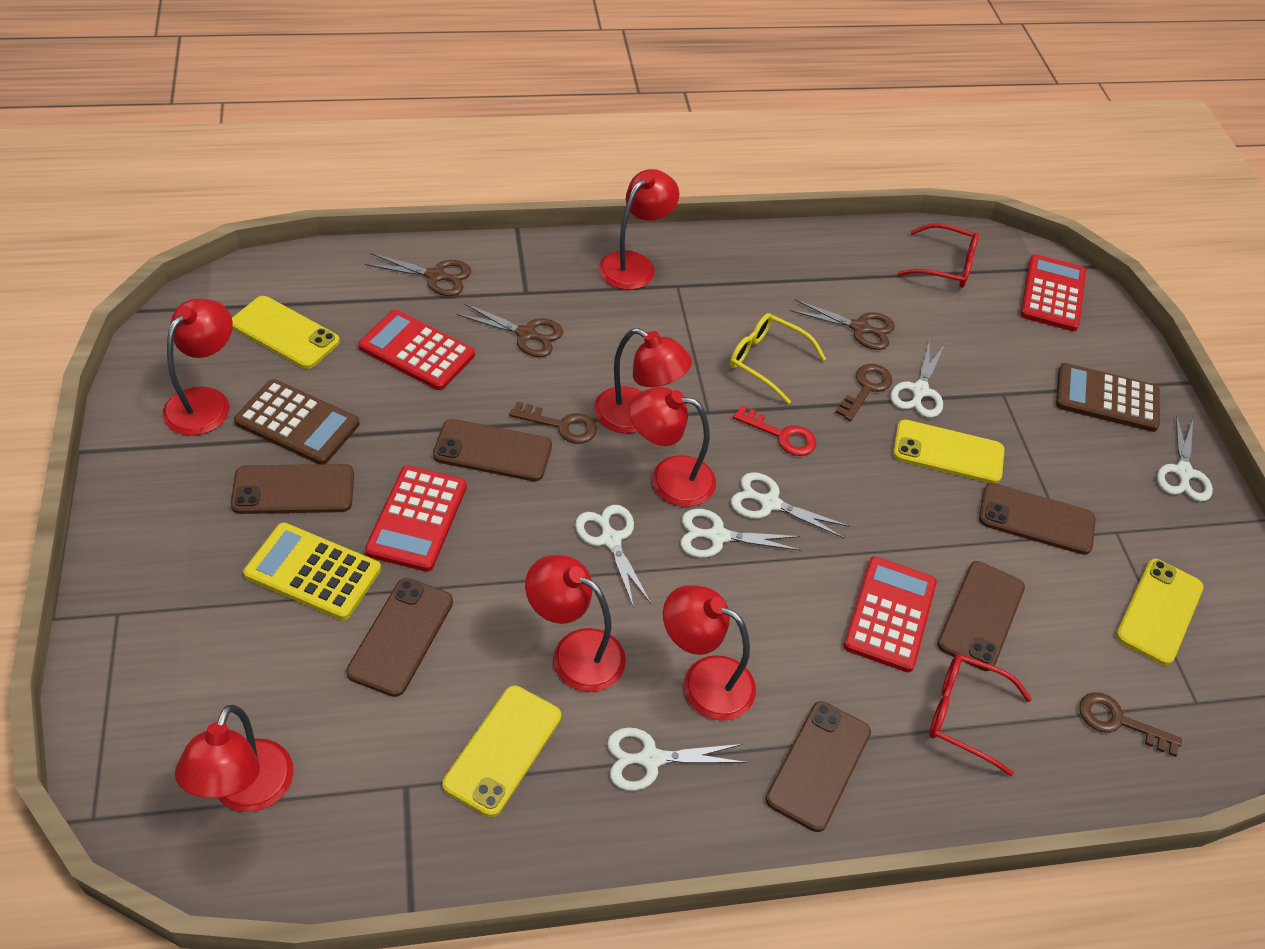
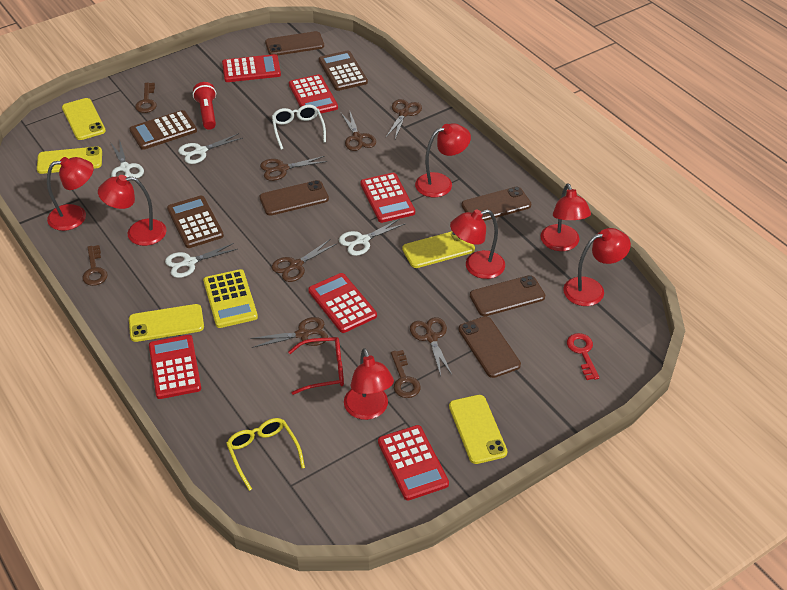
brown calculator: 2 -> 3
brown phone: 6 -> 5
brown scissors: 3 -> 6
red calculator: 4 -> 6
red flashlight: 0 -> 1
red glasses: 2 -> 1
white glasses: 0 -> 1
white scissors: 6 -> 4
yellow phone: 4 -> 5

